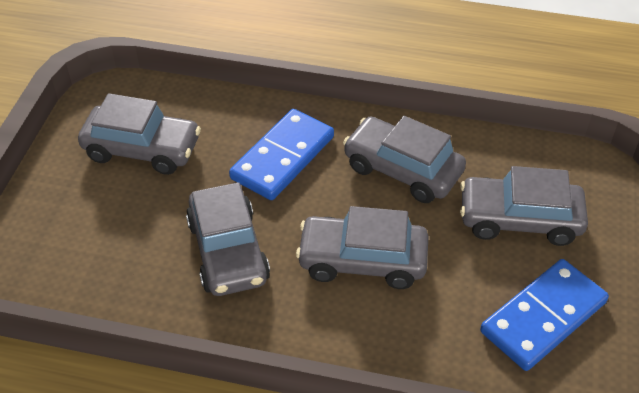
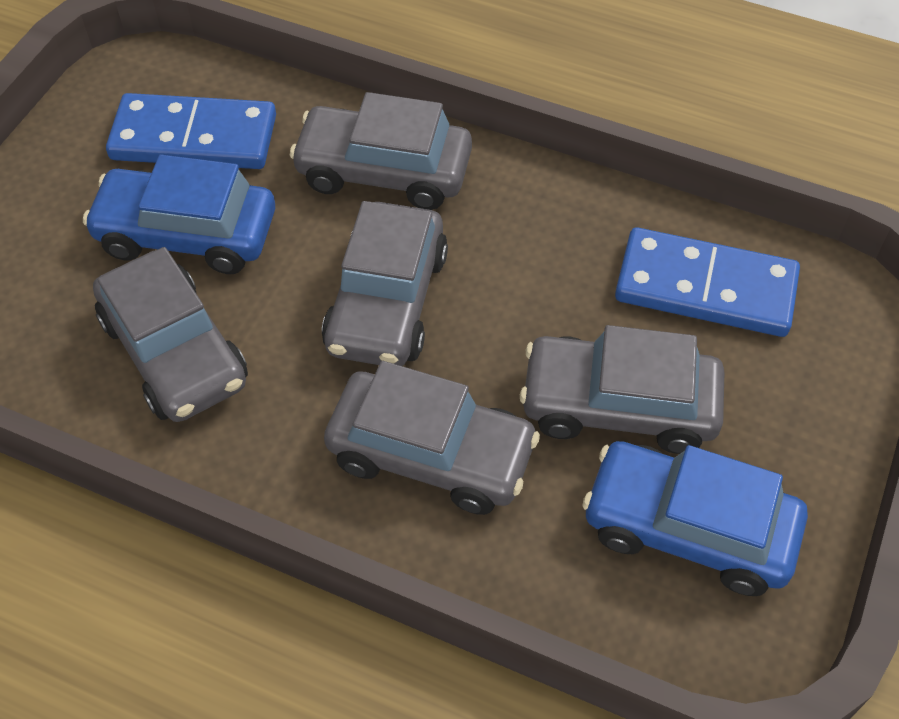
blue car: 0 -> 2

